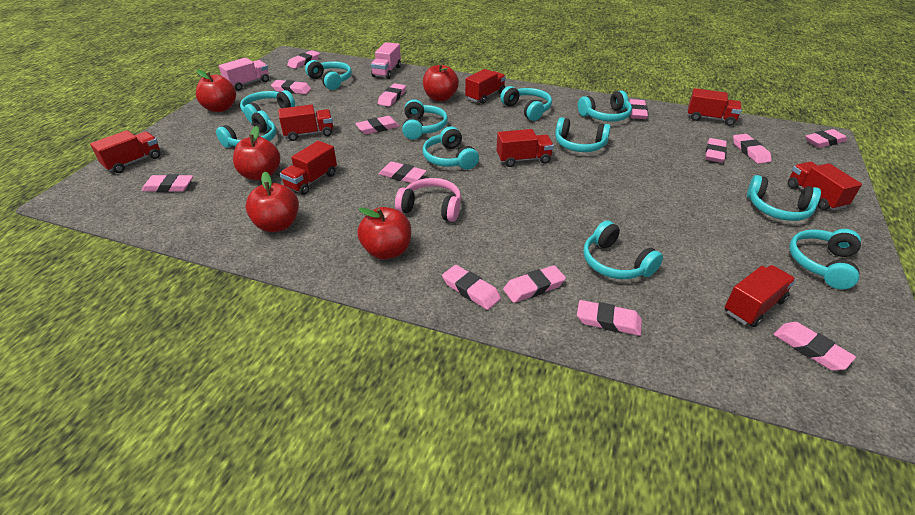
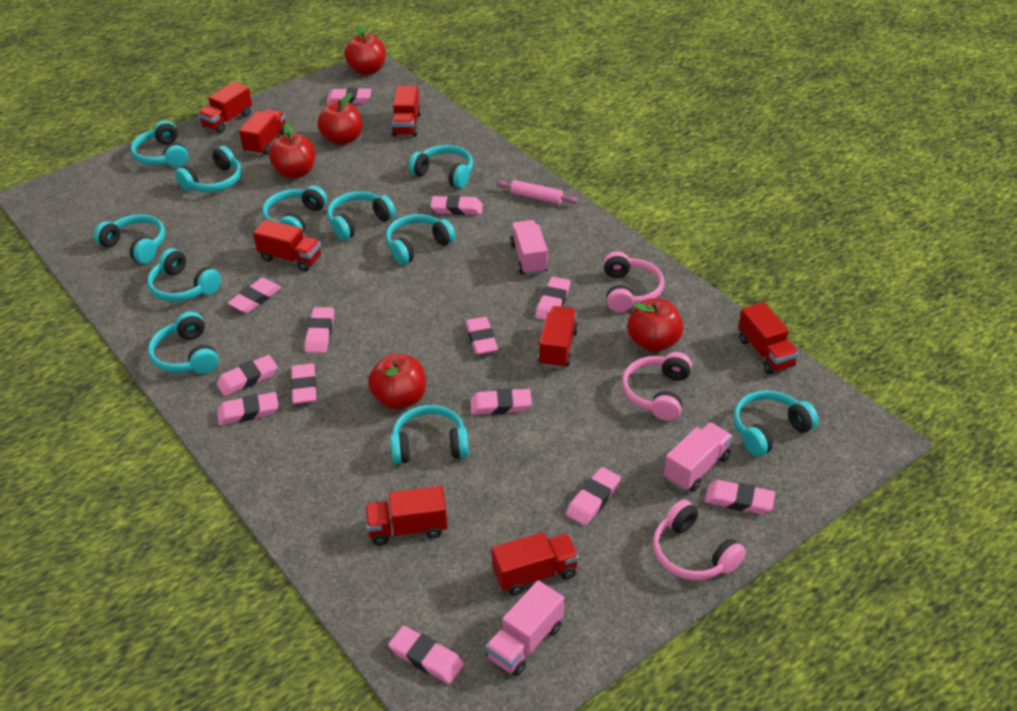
pink eraser: 14 -> 13
pink headphones: 1 -> 3
pink rolling pin: 0 -> 1
pink truck: 2 -> 3

